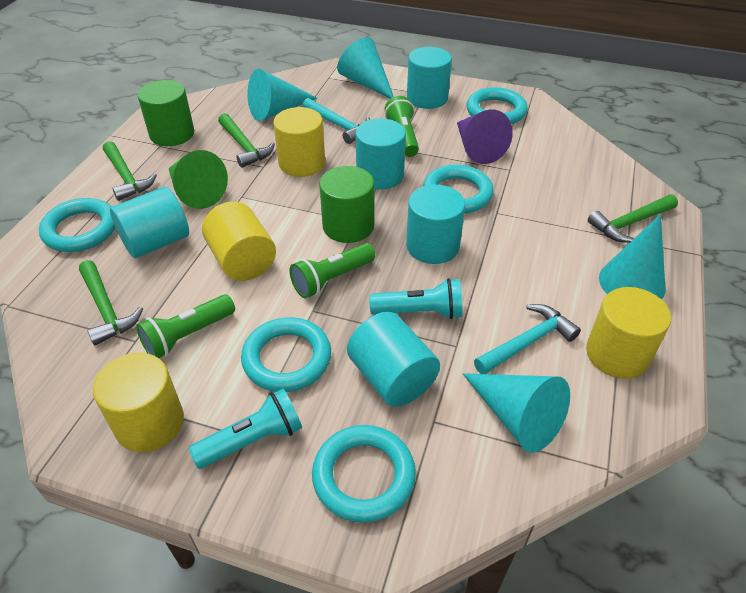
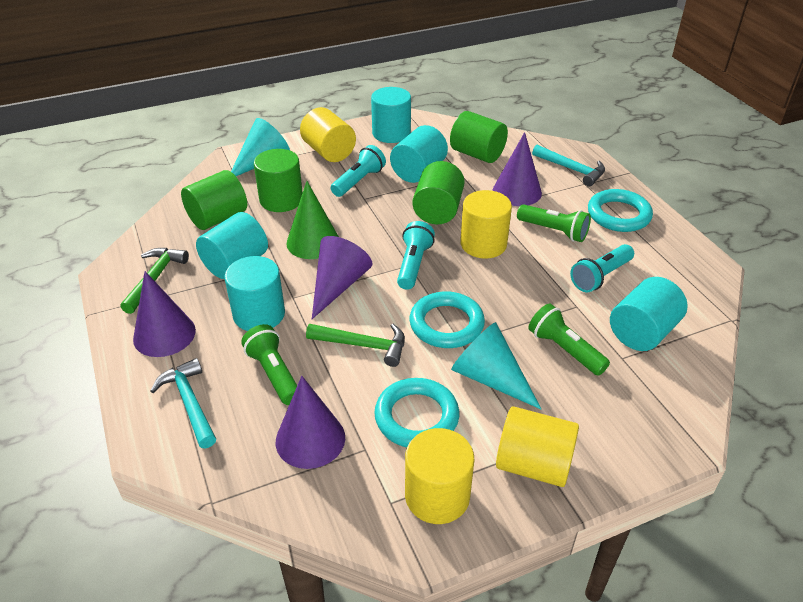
green cylinder: 2 -> 4
green hammer: 4 -> 2
purple cone: 1 -> 4
turquoise cone: 4 -> 2
turquoise flashlight: 2 -> 3
turquoise ring: 5 -> 3

